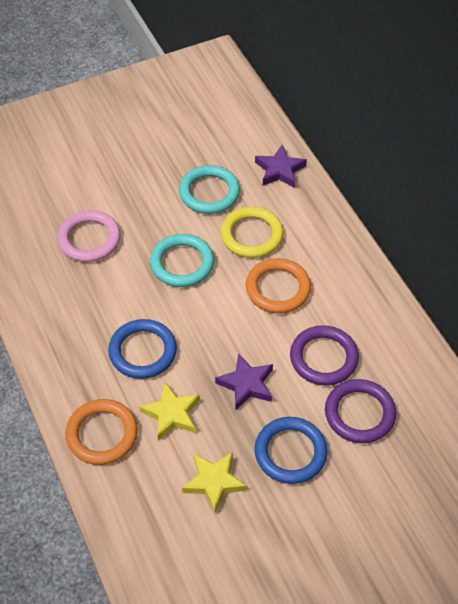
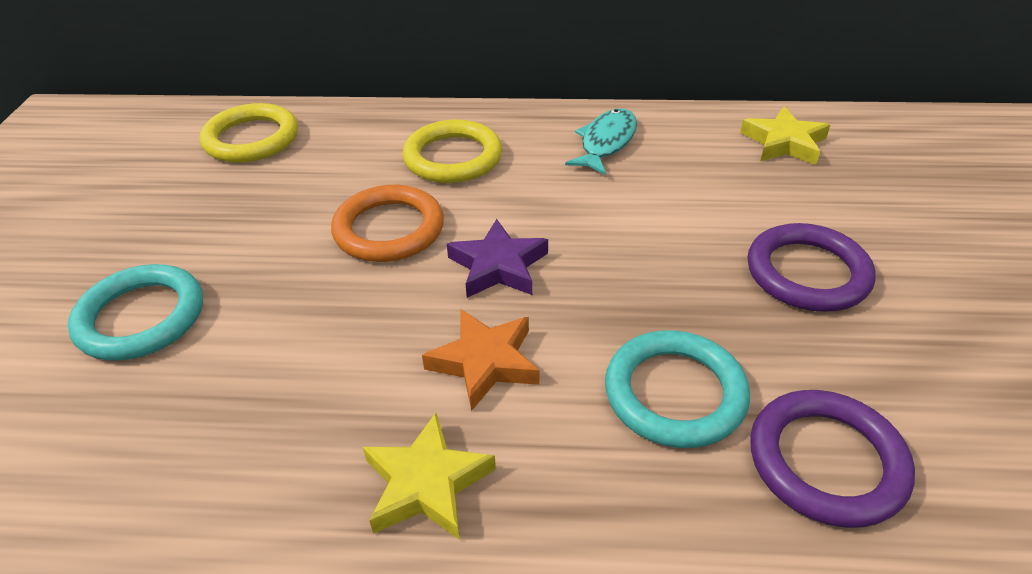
blue ring: 2 -> 0
orange ring: 2 -> 1
orange star: 0 -> 1
pink ring: 1 -> 0
purple star: 2 -> 1
turquoise fish: 0 -> 1
yellow ring: 1 -> 2

